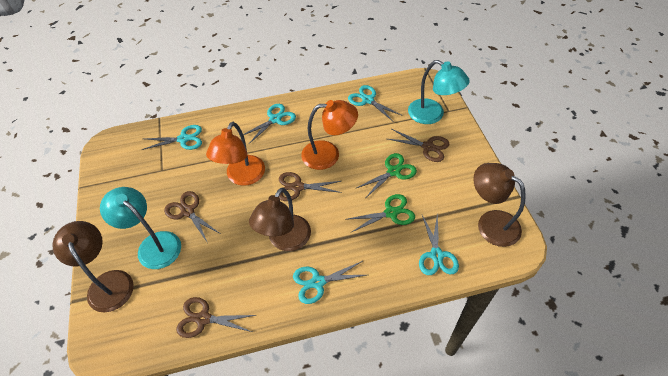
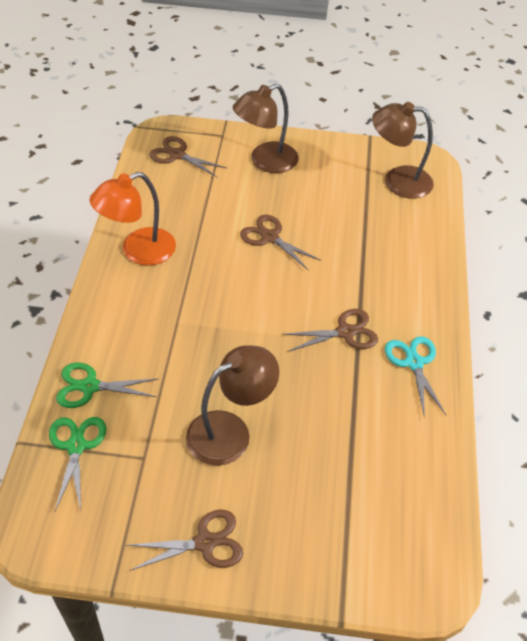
orange lamp: 2 -> 1
turquoise lamp: 2 -> 0
turquoise scissors: 5 -> 1

